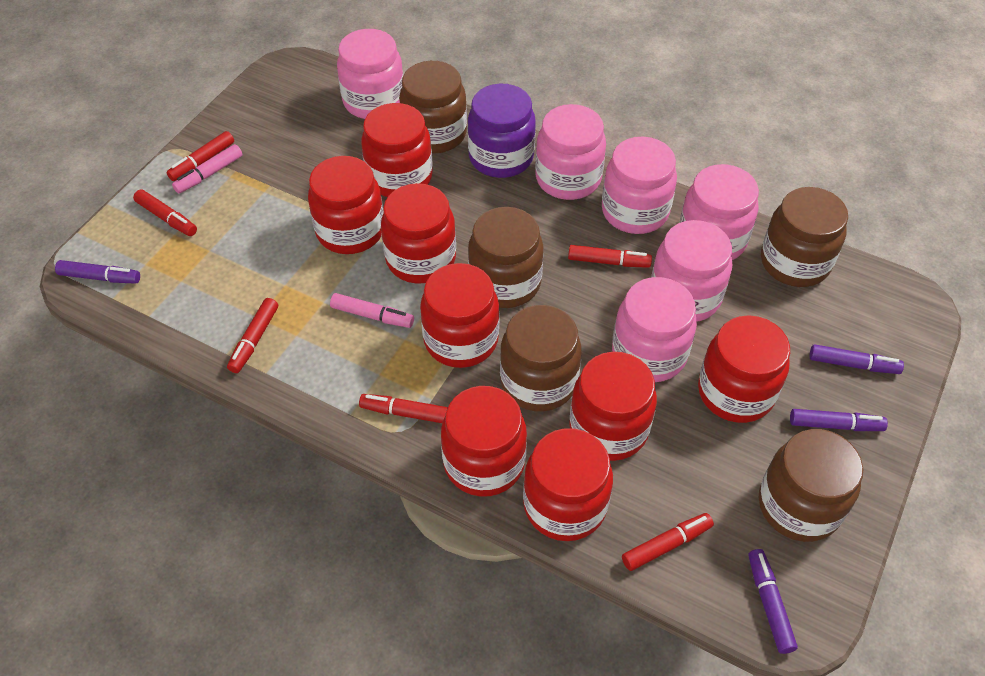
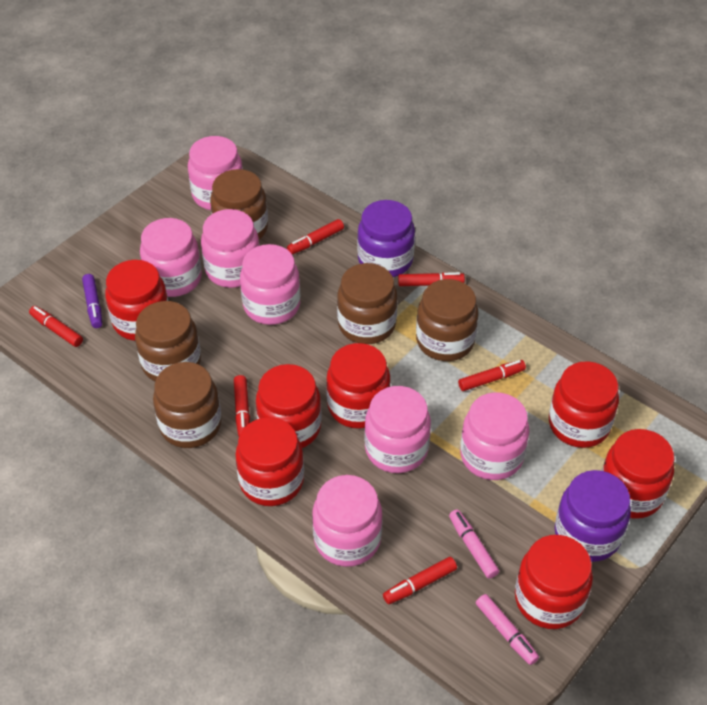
pink jar: 6 -> 7
purple jar: 1 -> 2
purple marker: 4 -> 1
red jar: 8 -> 7

